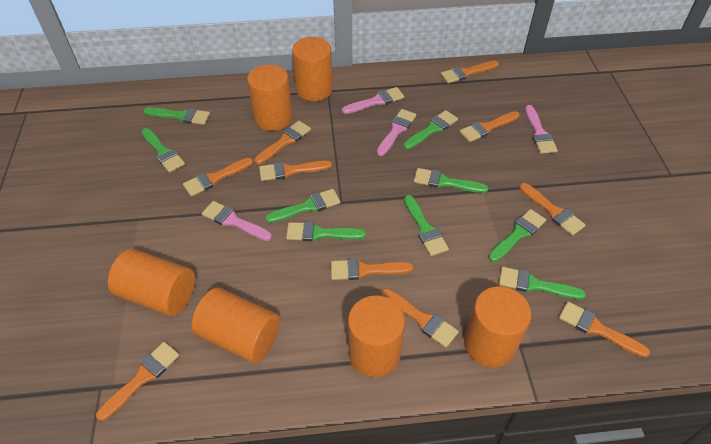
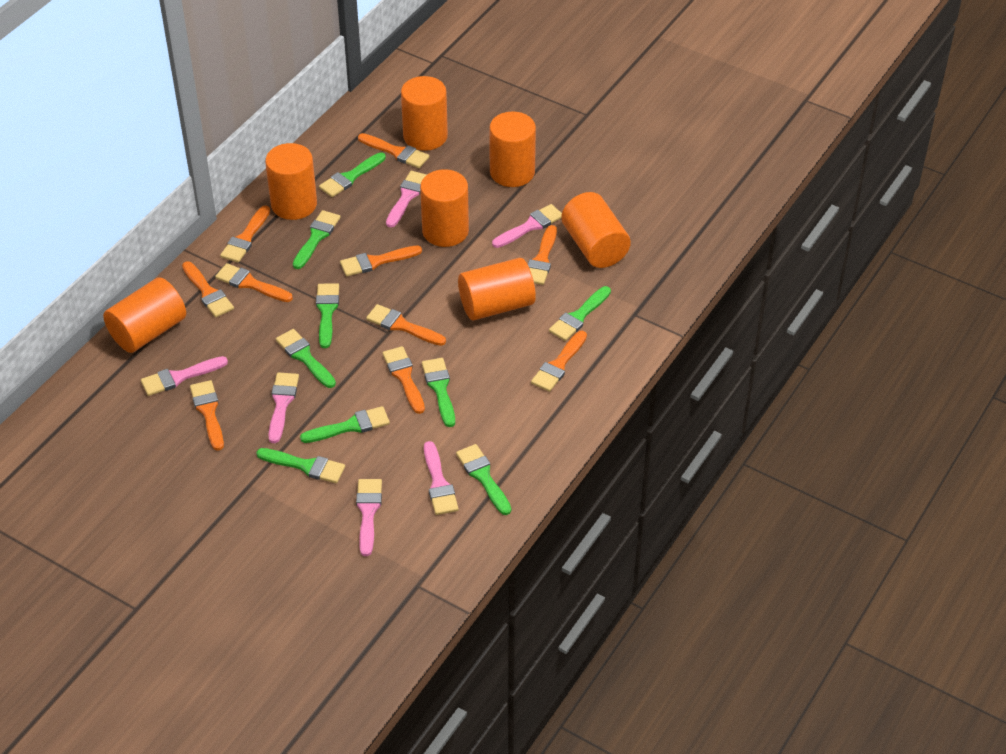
orange cylinder: 6 -> 7
pink brush: 4 -> 6

